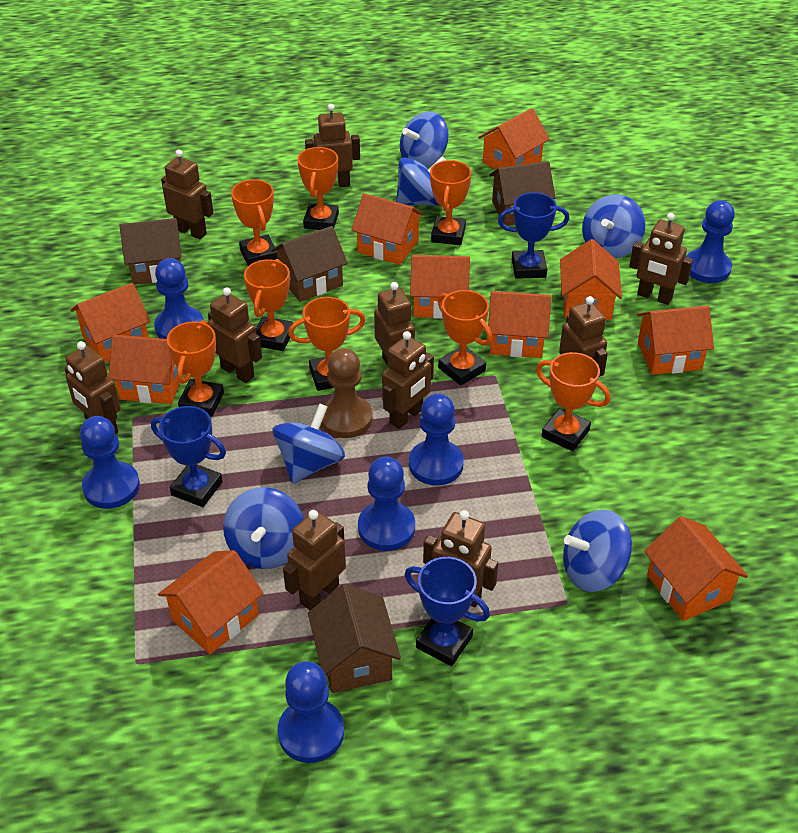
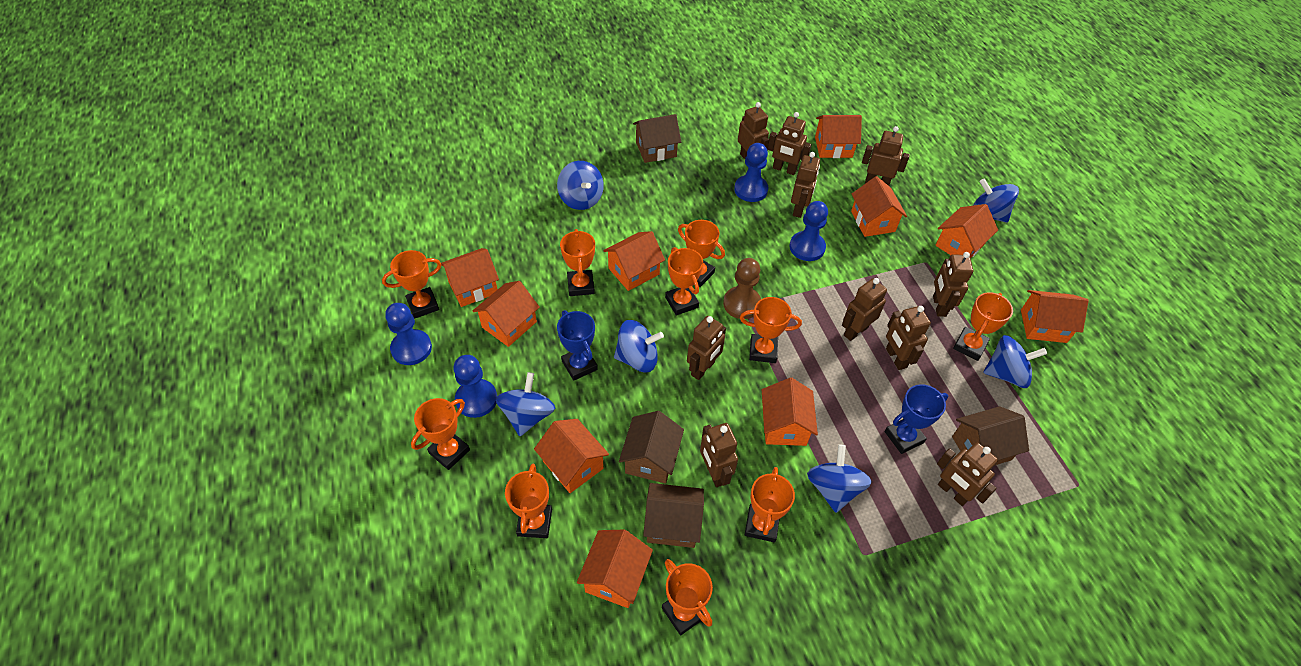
blue pawn: 6 -> 4
blue trophy: 3 -> 2
orange trophy: 8 -> 10

